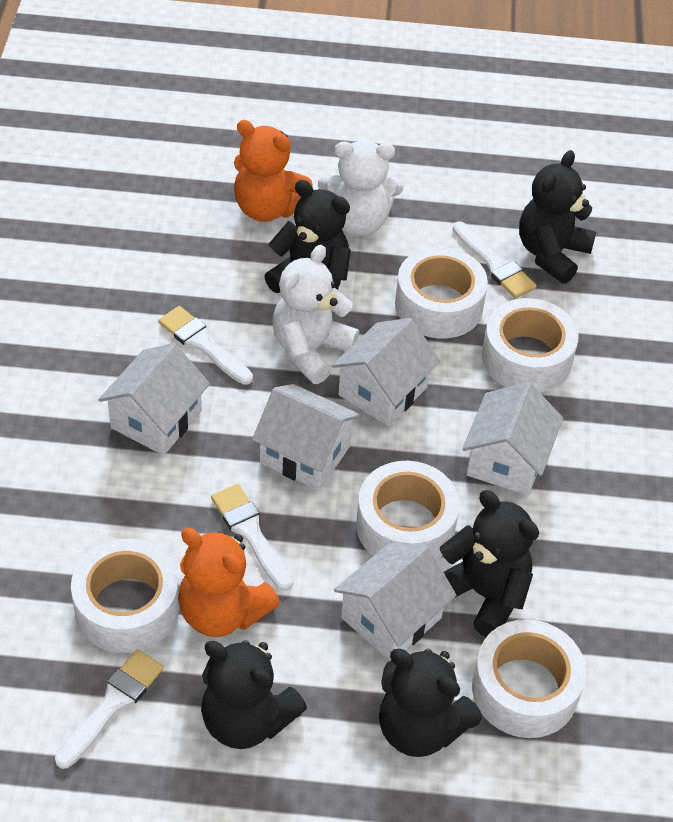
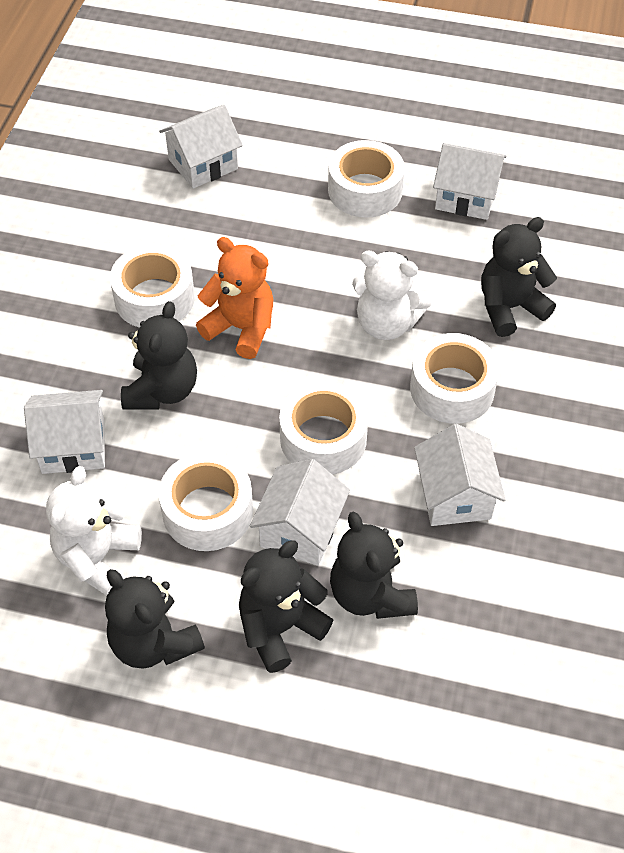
orange teddy bear: 2 -> 1
white brush: 4 -> 0

